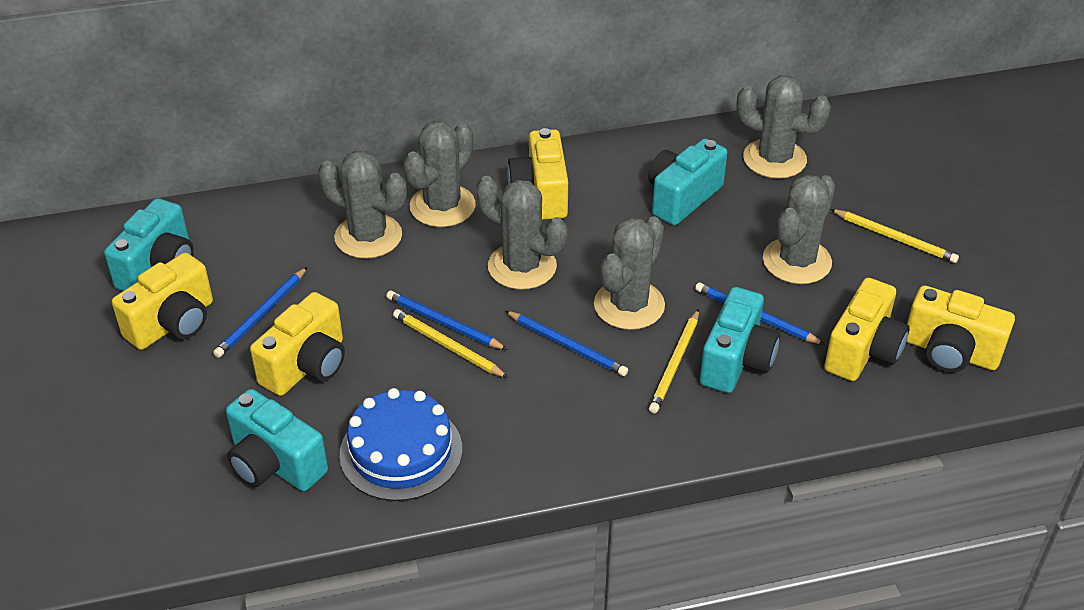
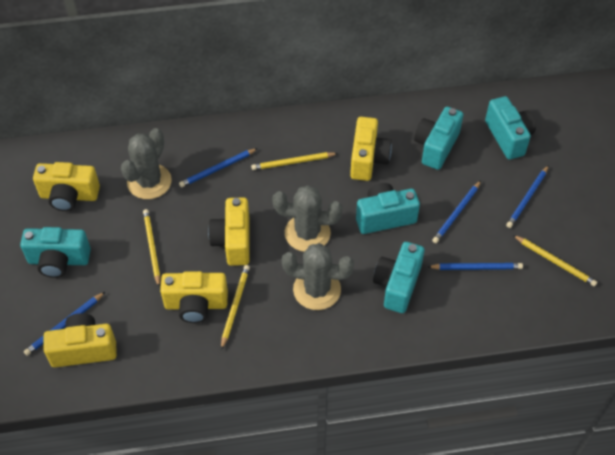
blue cake: 1 -> 0
blue pencil: 4 -> 5
grey cactus: 6 -> 3
turquoise camera: 4 -> 5
yellow pencil: 3 -> 4

